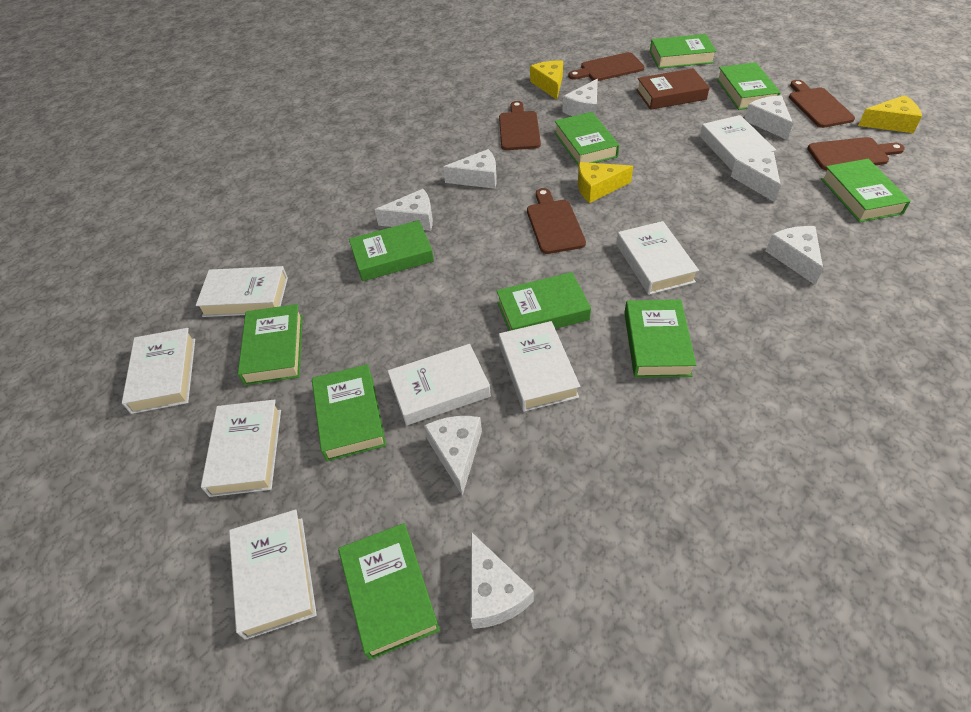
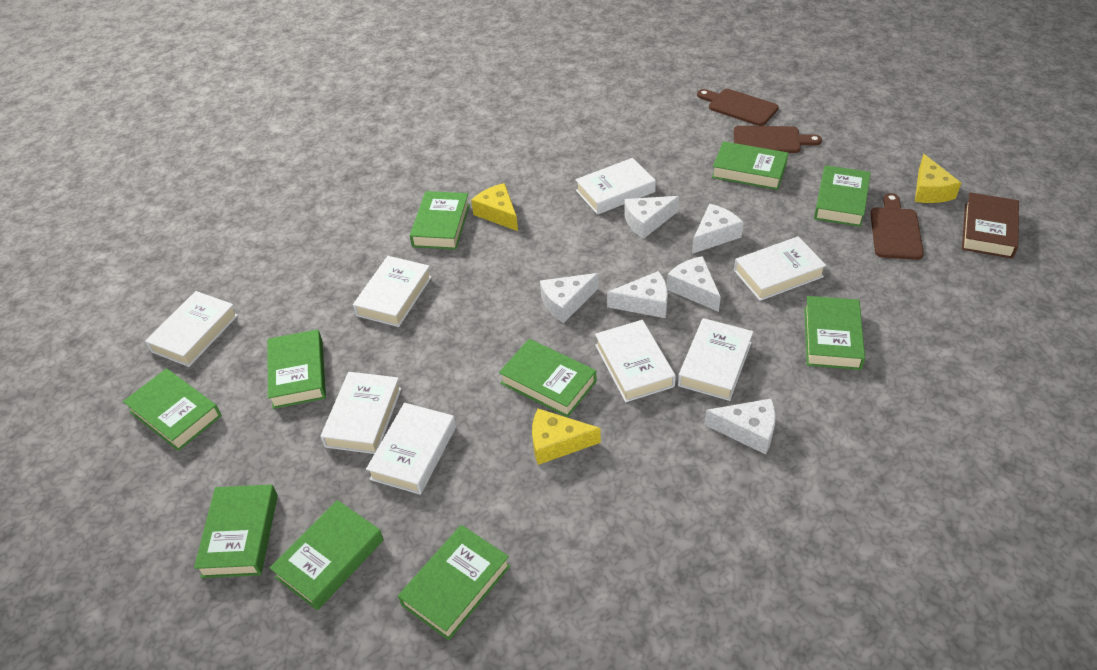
brown cutting board: 5 -> 3
white cheese: 8 -> 6

